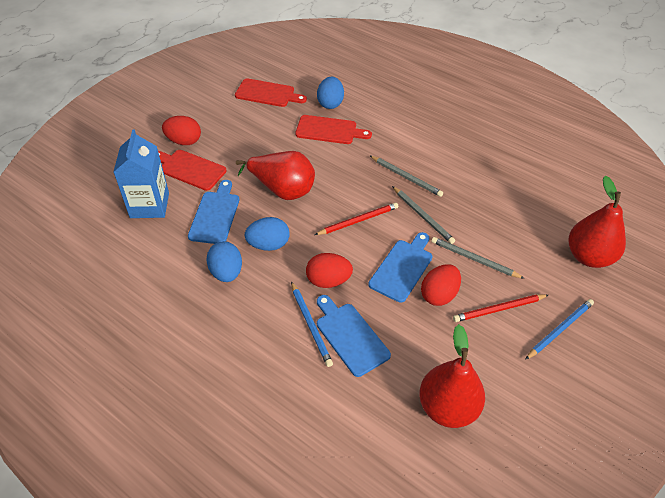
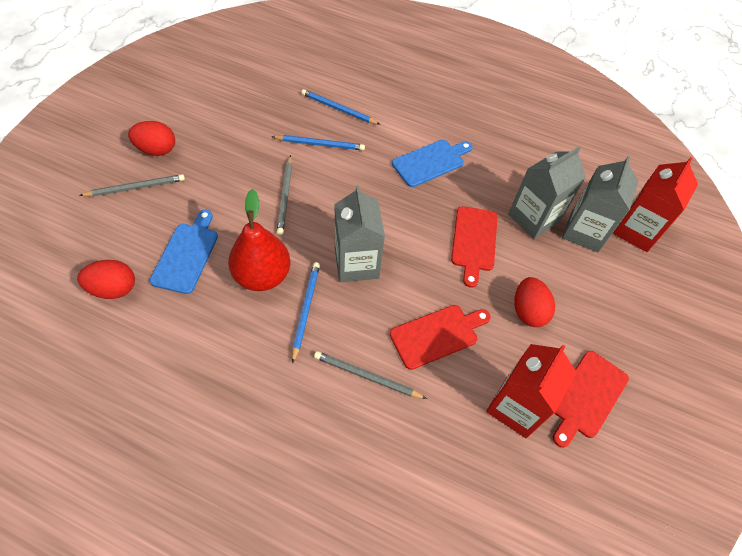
blue carton: 1 -> 0
blue cutting board: 3 -> 2
blue egg: 3 -> 0
blue pencil: 2 -> 3
grey carton: 0 -> 3
red carton: 0 -> 2
red pear: 3 -> 1
red pencil: 2 -> 0

